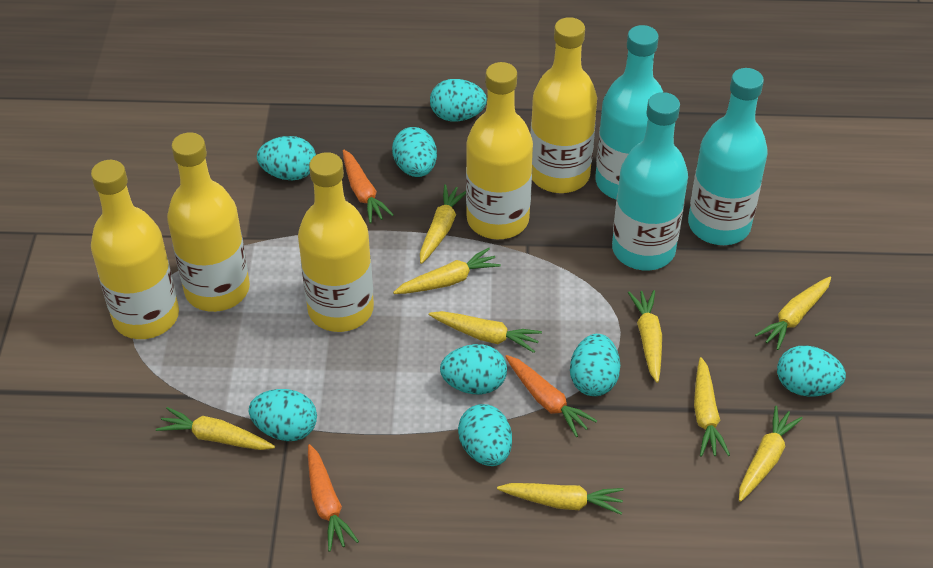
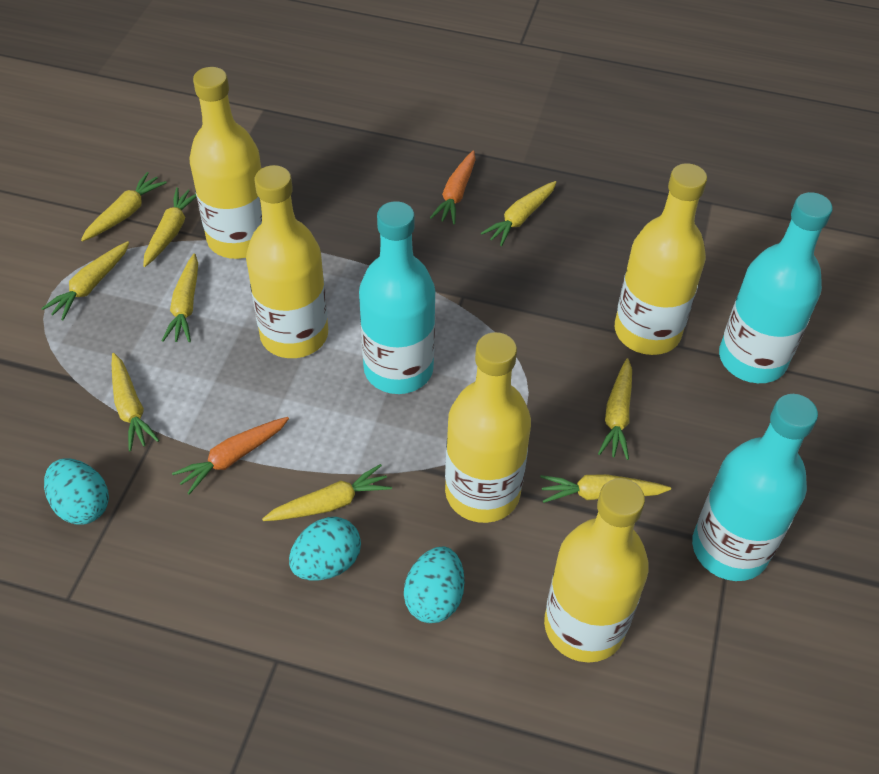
orange carrot: 3 -> 2
turquoise egg: 8 -> 3

